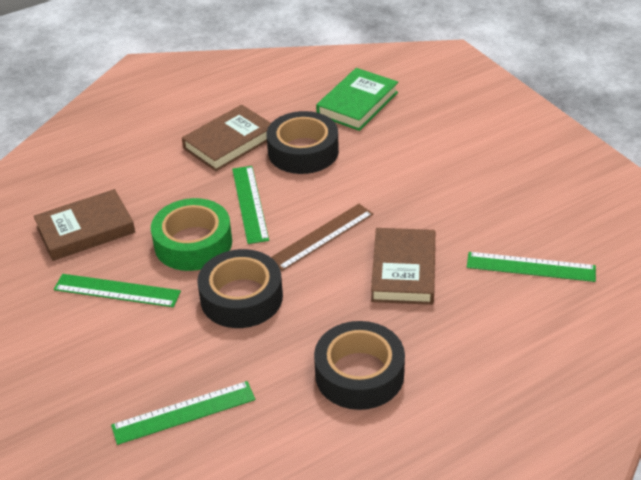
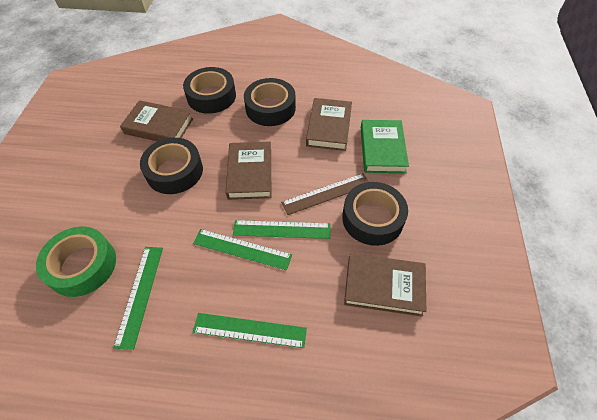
black tape: 3 -> 4
brown book: 3 -> 4

